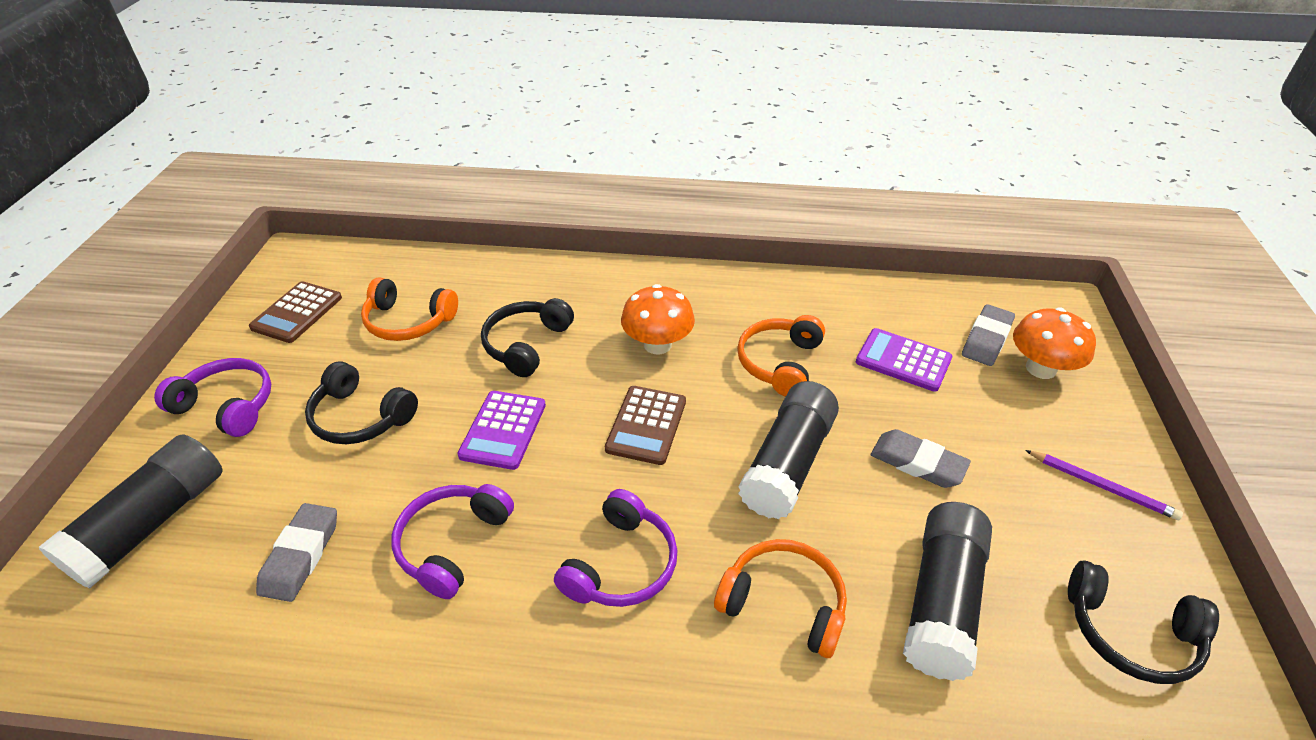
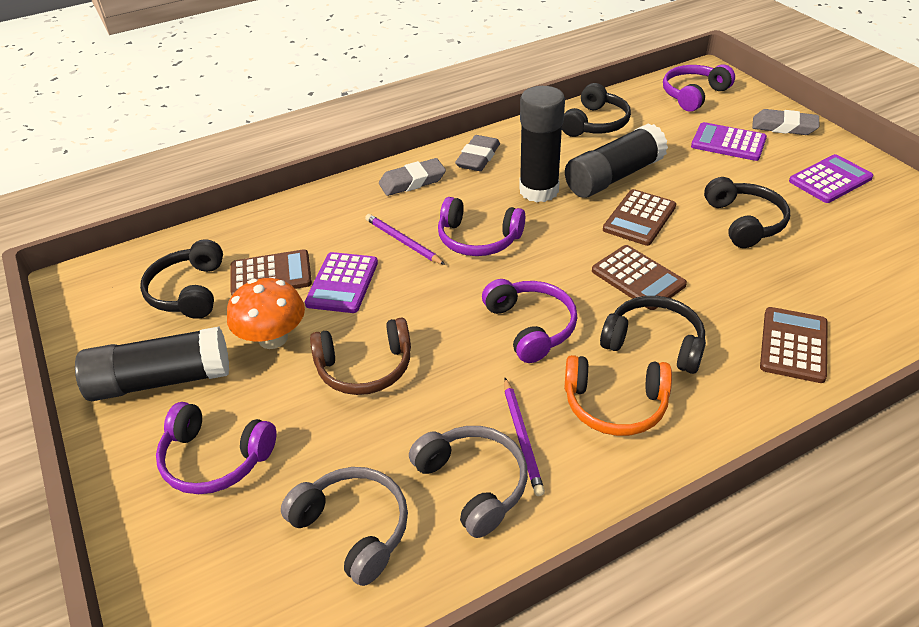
black headphones: 3 -> 4
brown calculator: 2 -> 4
brown headphones: 0 -> 1
grey headphones: 0 -> 2
orange headphones: 3 -> 1
orange mushroom: 2 -> 1
purple calculator: 2 -> 3
purple headphones: 3 -> 4
purple pencil: 1 -> 2

